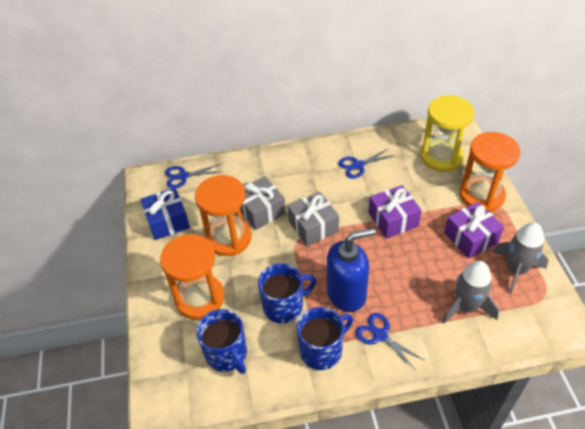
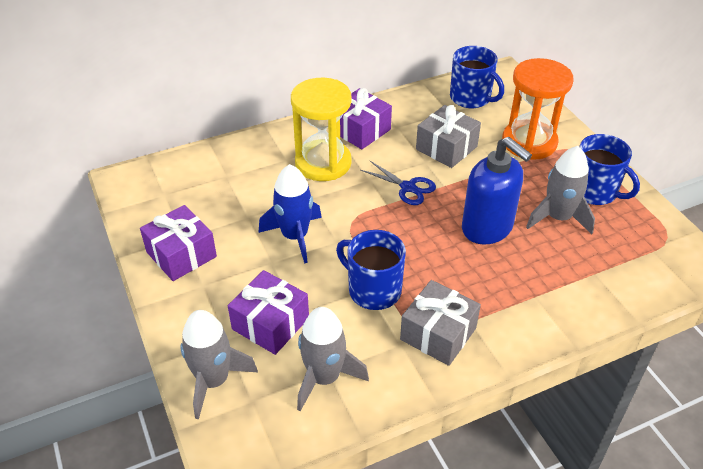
blue gift: 1 -> 0
blue rocket: 0 -> 1
blue scissors: 3 -> 1
grey rocket: 2 -> 3
orange hourglass: 3 -> 1
purple gift: 2 -> 3

